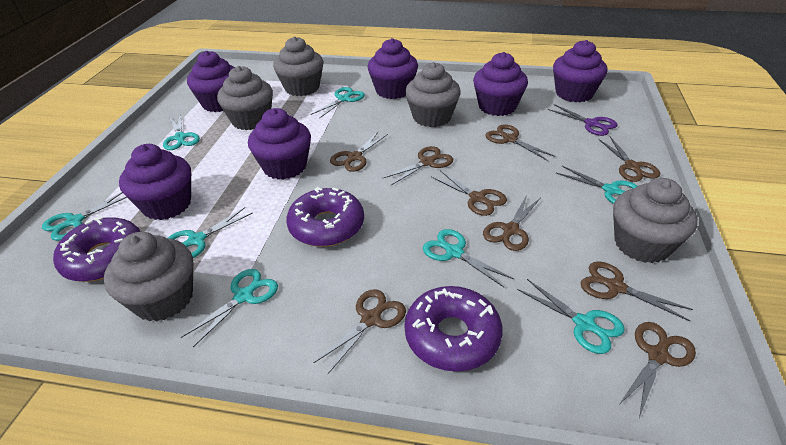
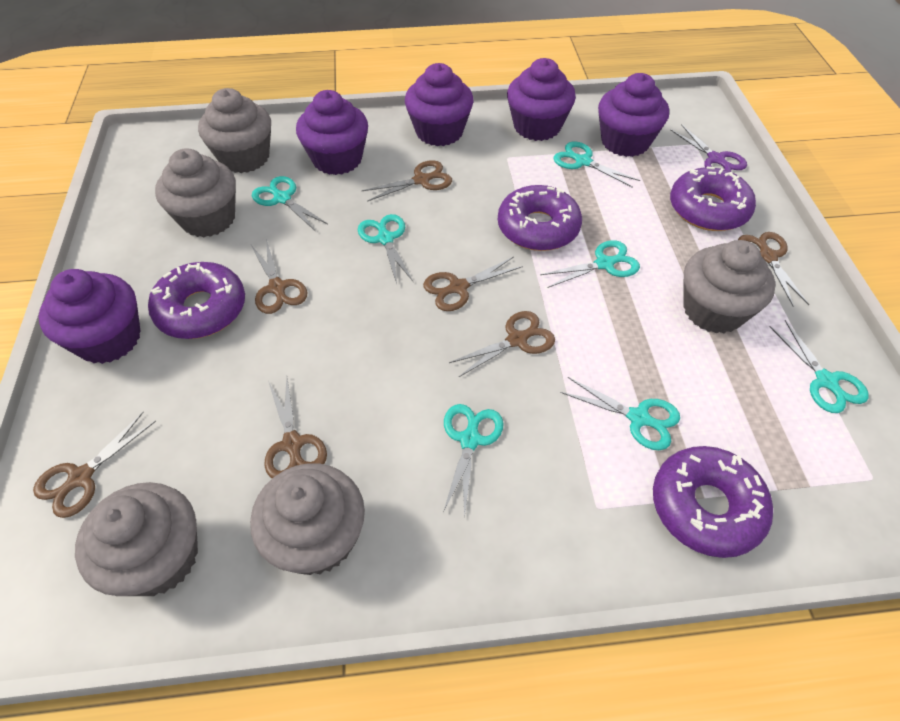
brown scissors: 9 -> 7
purple cupcake: 6 -> 5
purple donut: 3 -> 4
turquoise scissors: 8 -> 7

